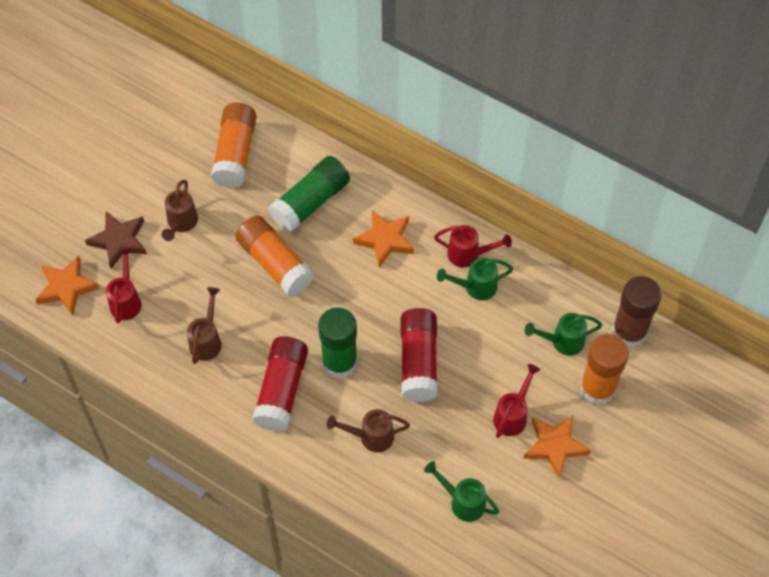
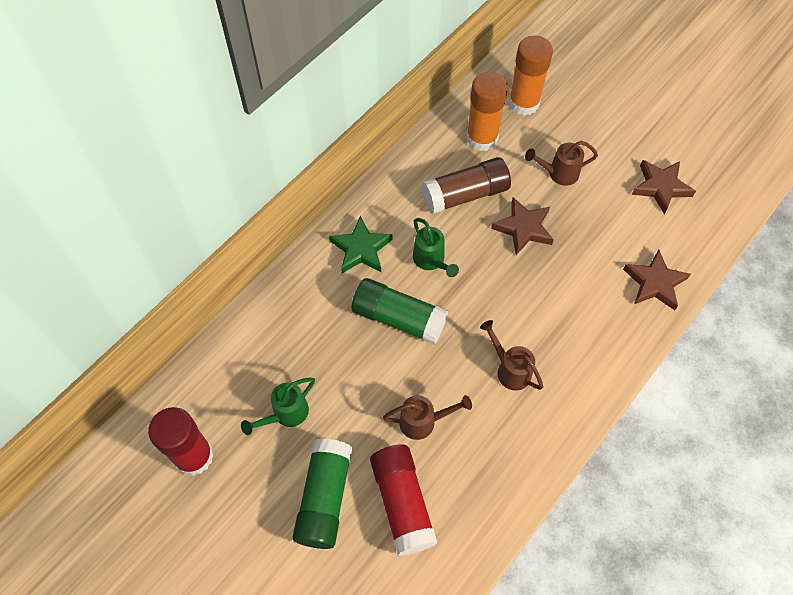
brown star: 1 -> 3
green star: 0 -> 1
green watering can: 3 -> 2
orange glue stick: 3 -> 2
orange star: 3 -> 0
red watering can: 3 -> 0

